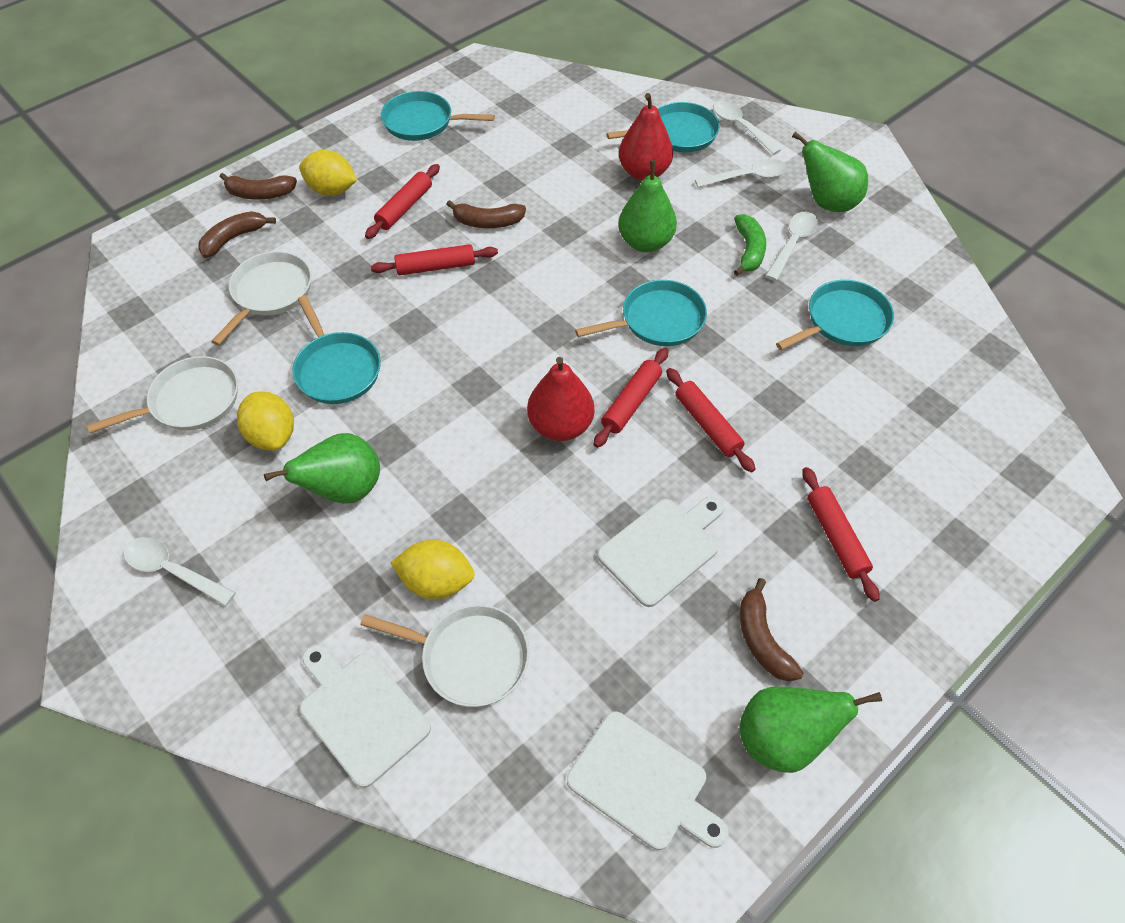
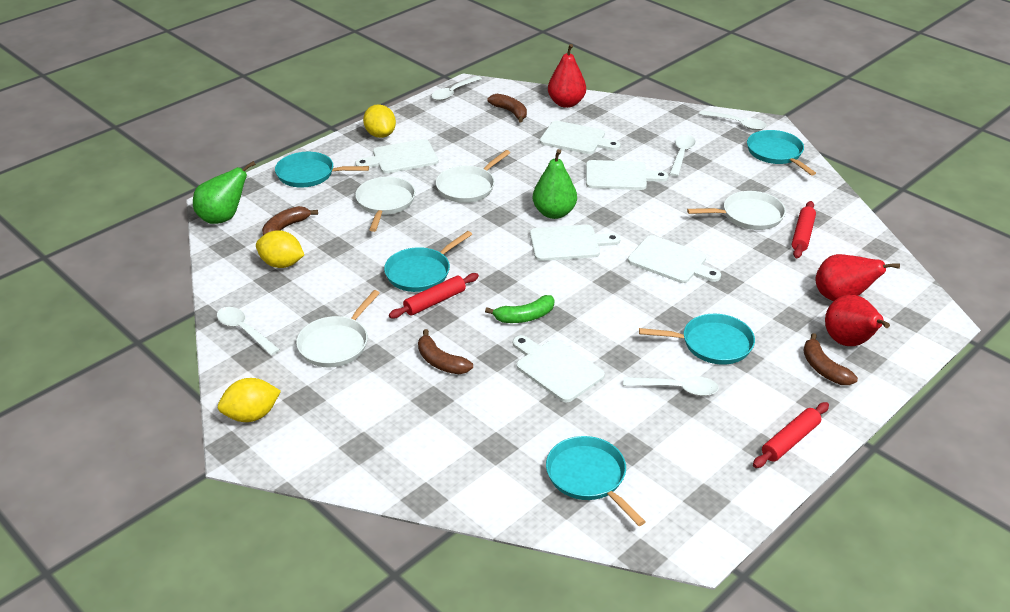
green pear: 4 -> 2
red pear: 2 -> 3
red rolling pin: 5 -> 3
white cutting board: 3 -> 6
white pan: 3 -> 4
white spoon: 4 -> 5

